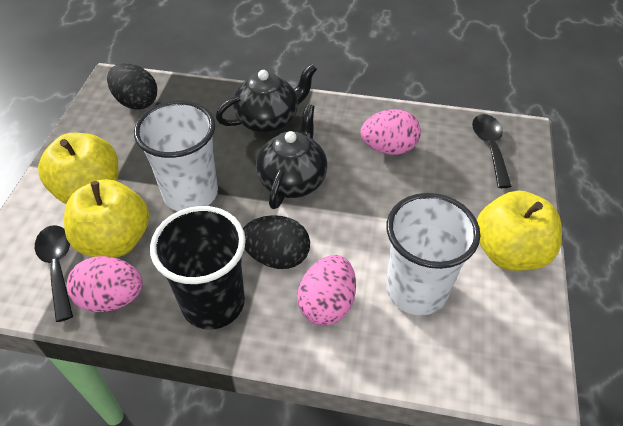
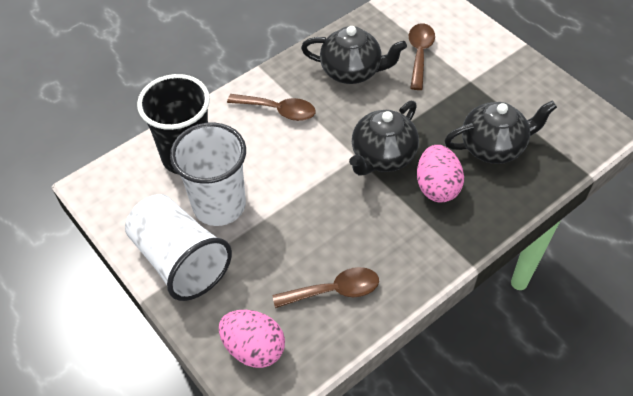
black egg: 2 -> 0
black spoon: 2 -> 0
black teapot: 2 -> 3
brown spoon: 0 -> 3
pink egg: 3 -> 2
yellow apple: 3 -> 0

